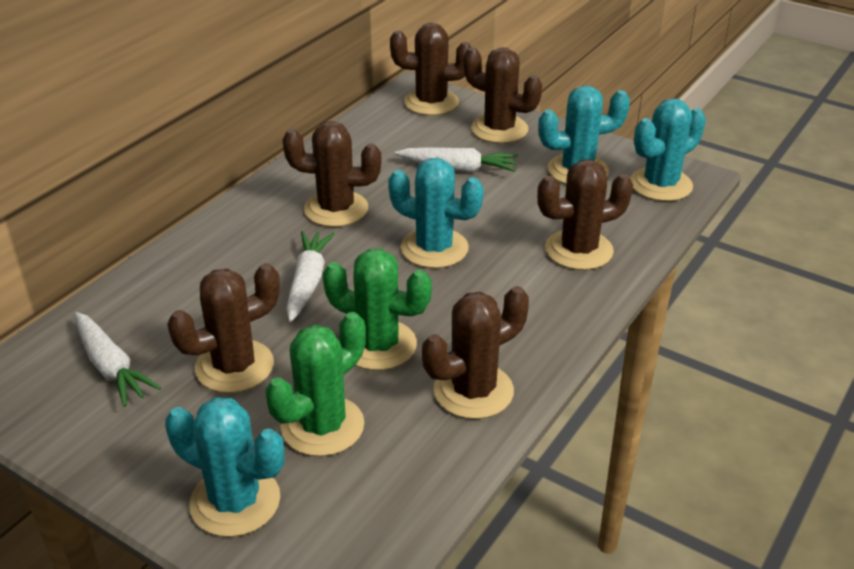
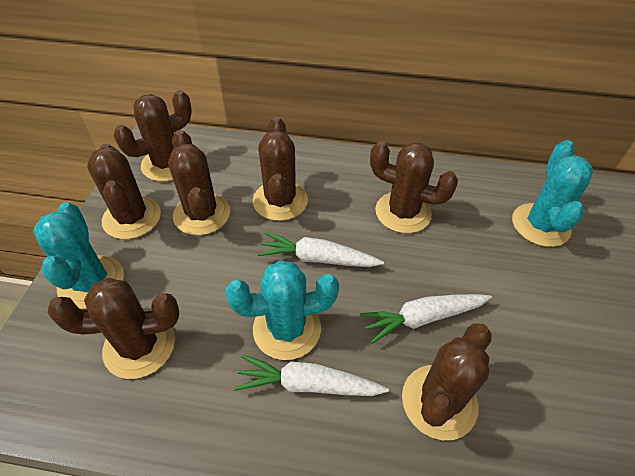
brown cactus: 6 -> 7
green cactus: 2 -> 0
turquoise cactus: 4 -> 3

